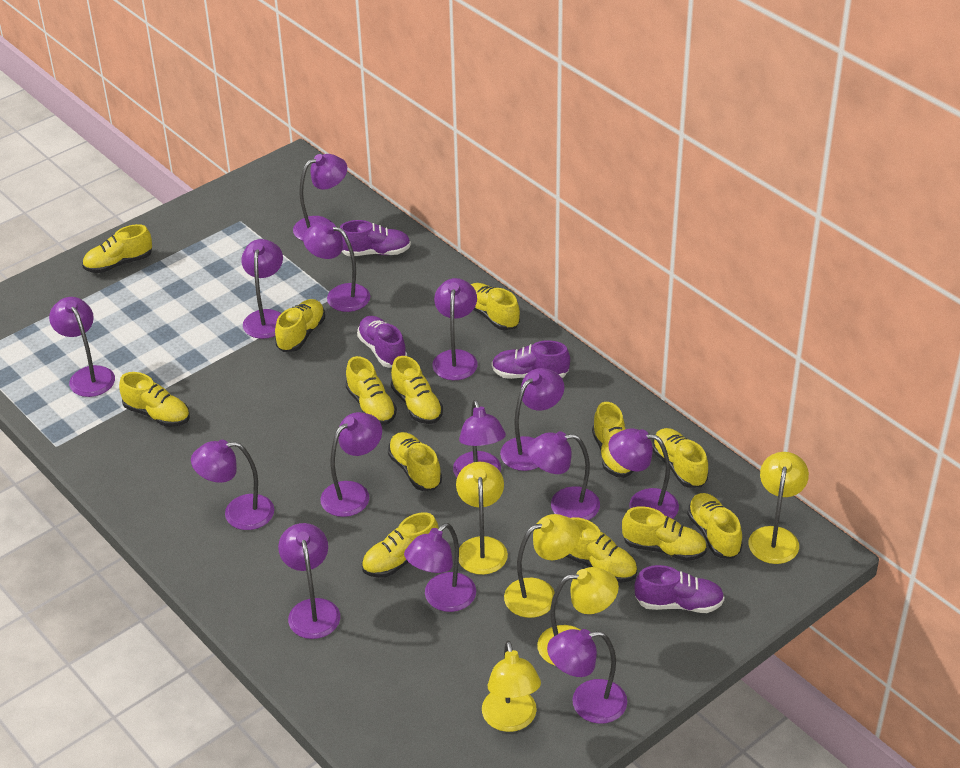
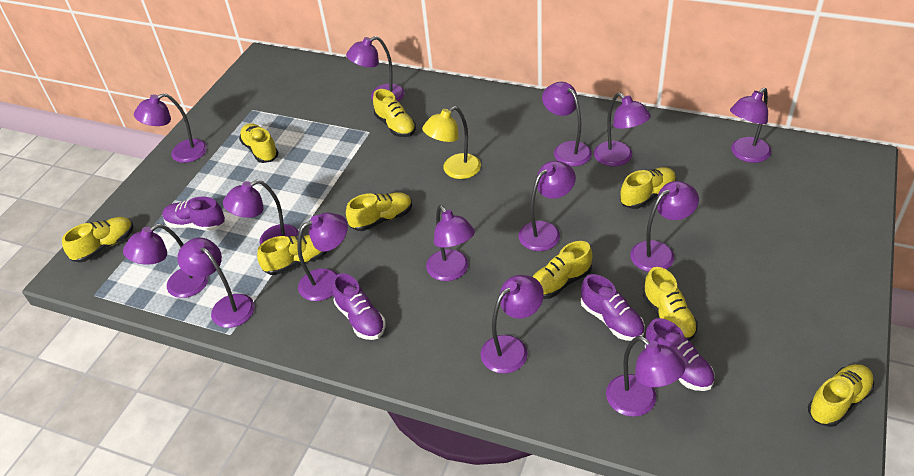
yellow lamp: 5 -> 1
yellow shoe: 13 -> 9

